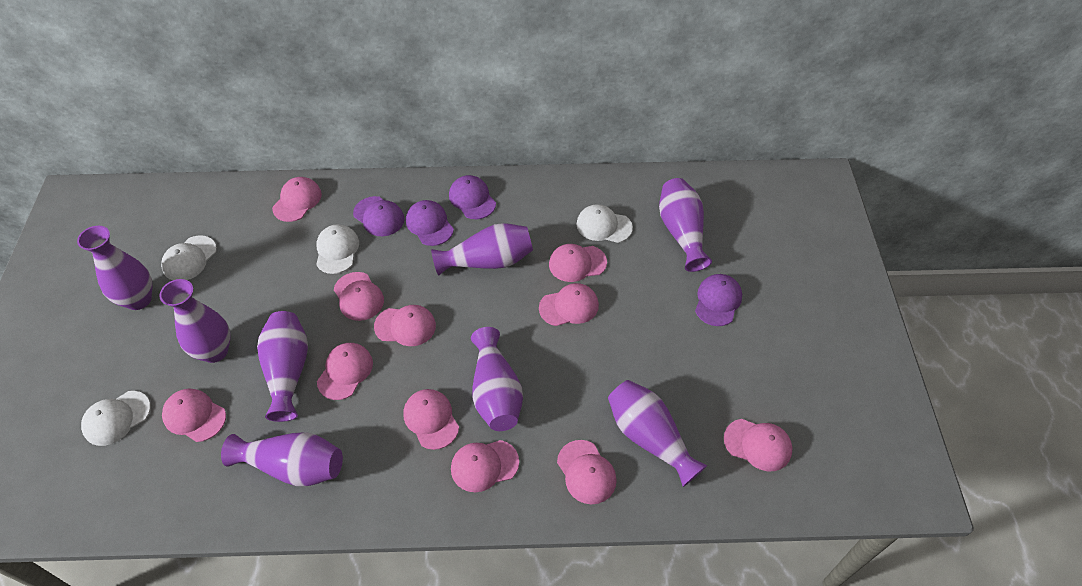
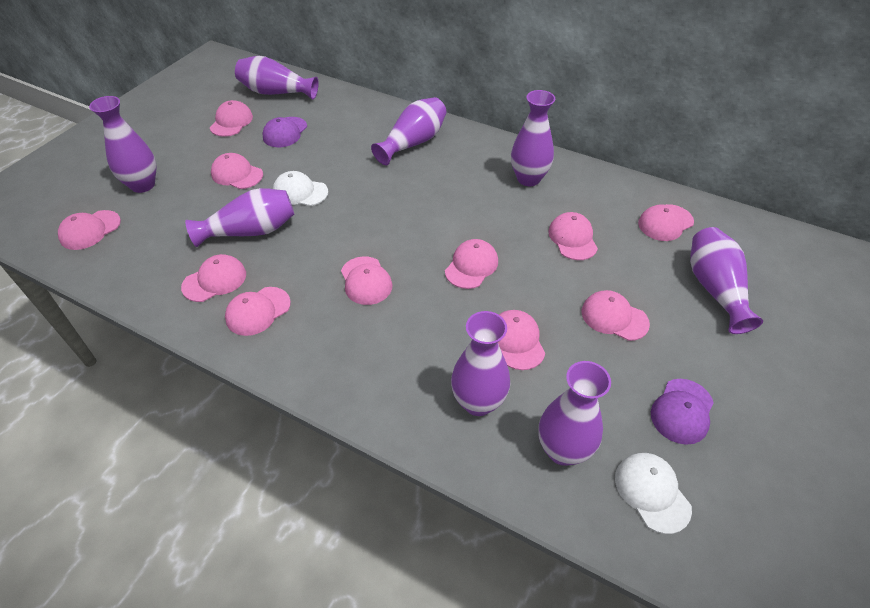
purple cap: 4 -> 2
white cap: 4 -> 2

